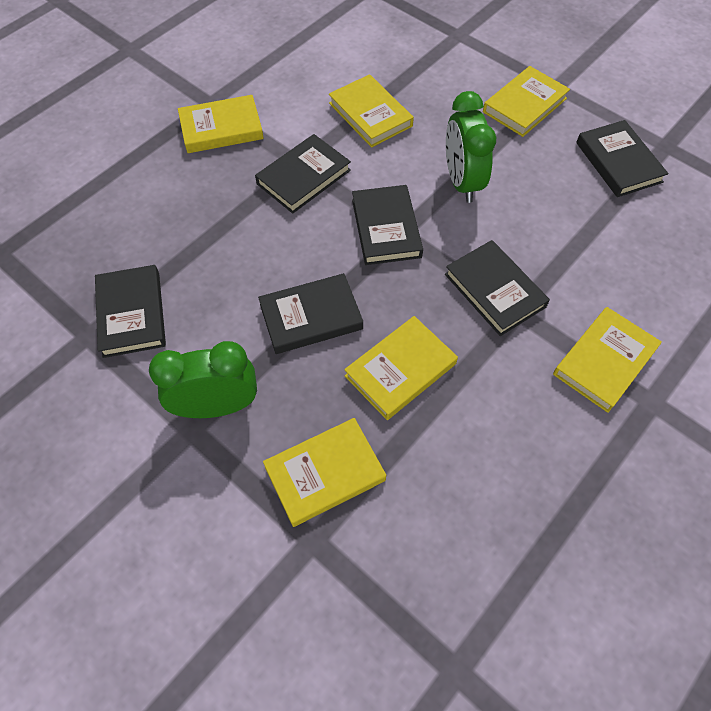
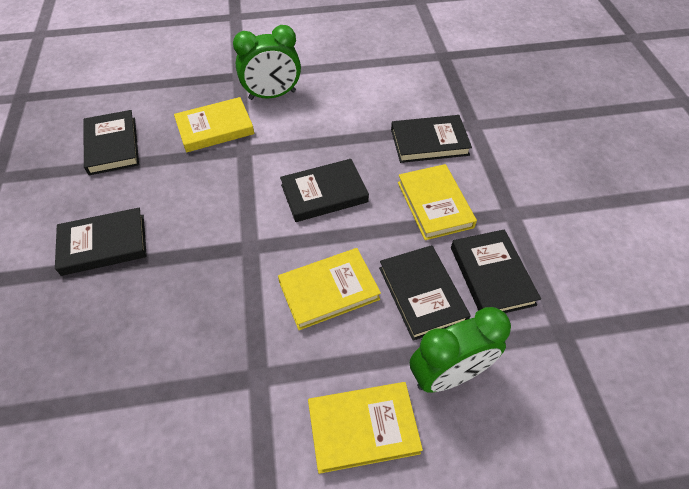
yellow book: 6 -> 4

